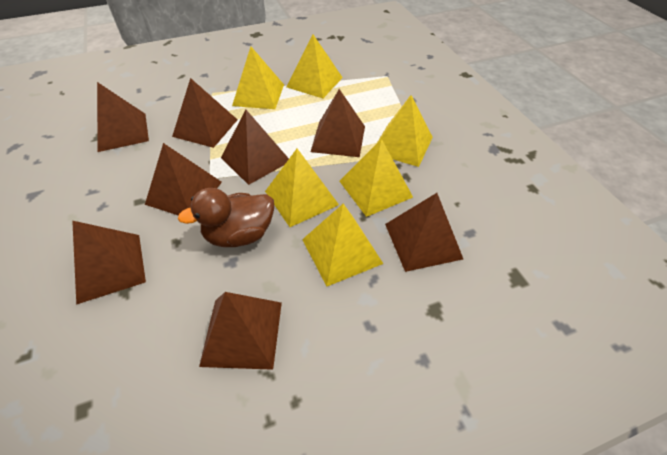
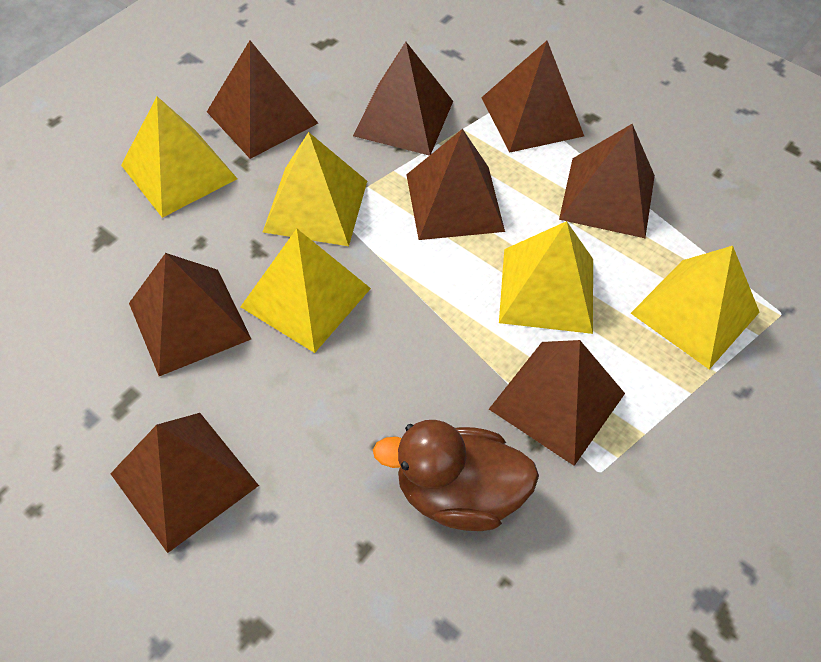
yellow pyramid: 6 -> 5

